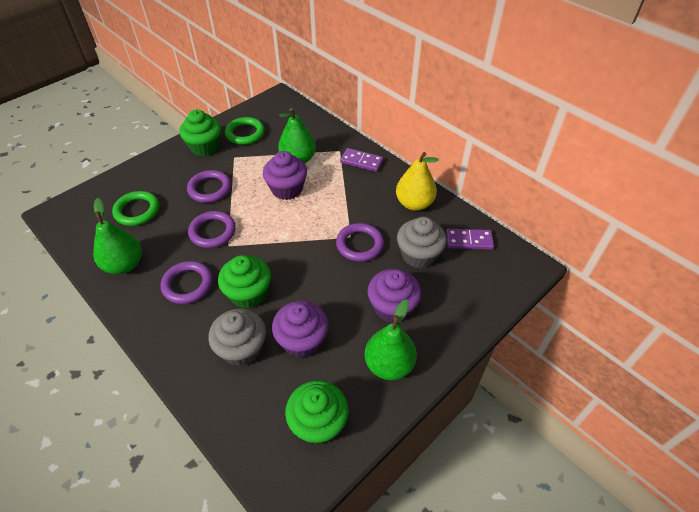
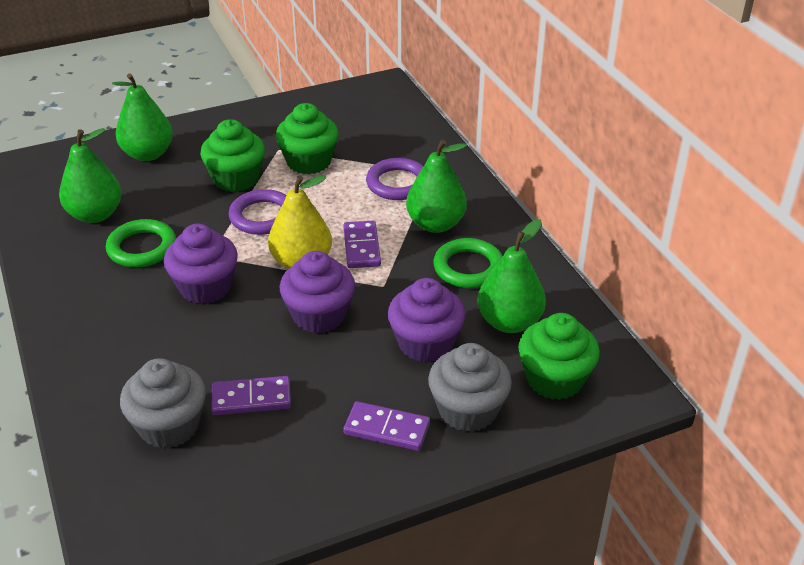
green pear: 3 -> 4
purple domino: 2 -> 3
purple ring: 4 -> 2

